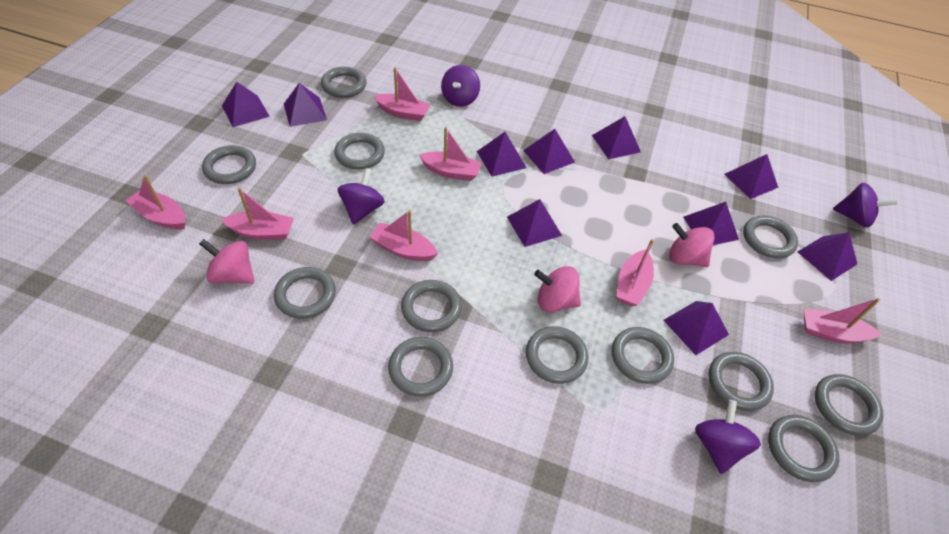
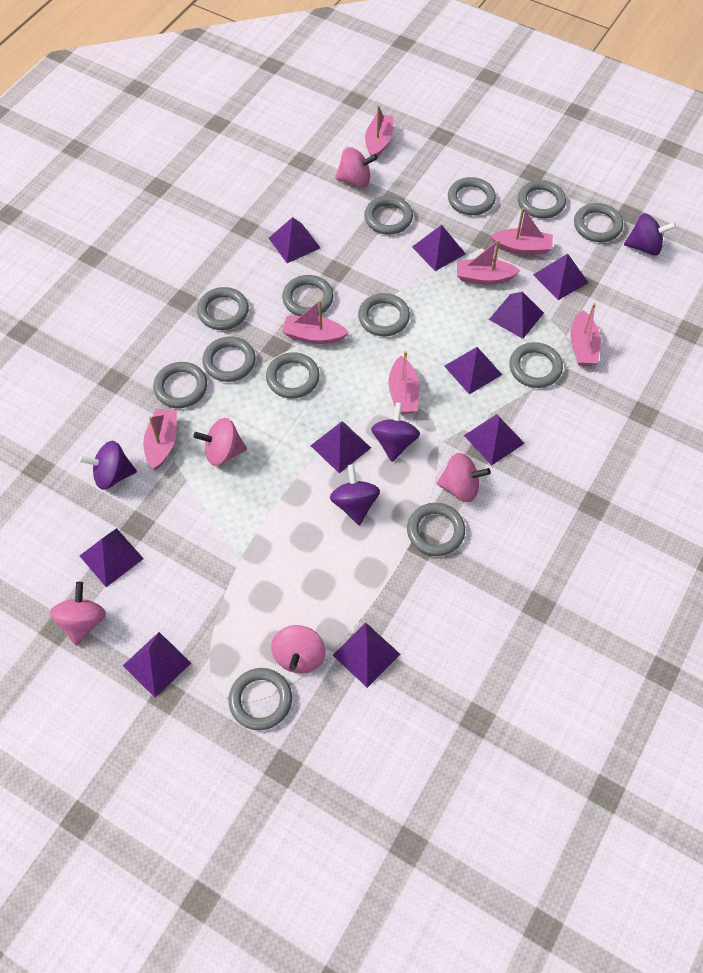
grey ring: 12 -> 13
pink spinning top: 3 -> 5

